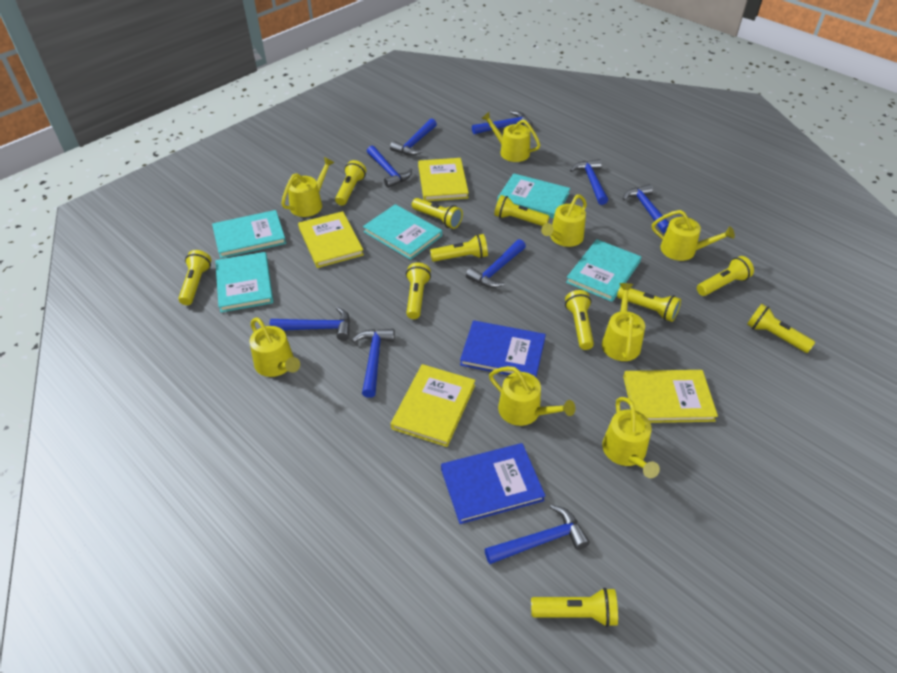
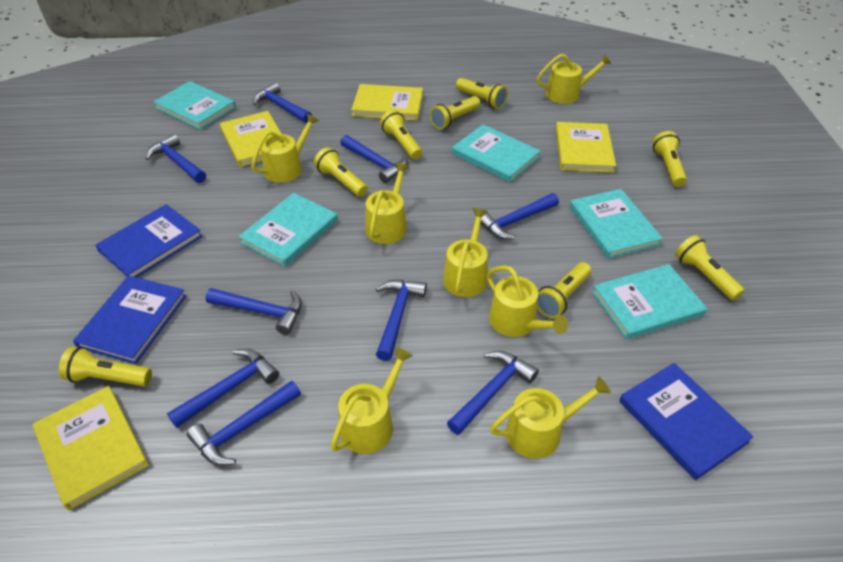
blue book: 2 -> 3
yellow flashlight: 11 -> 8
yellow watering can: 8 -> 7

